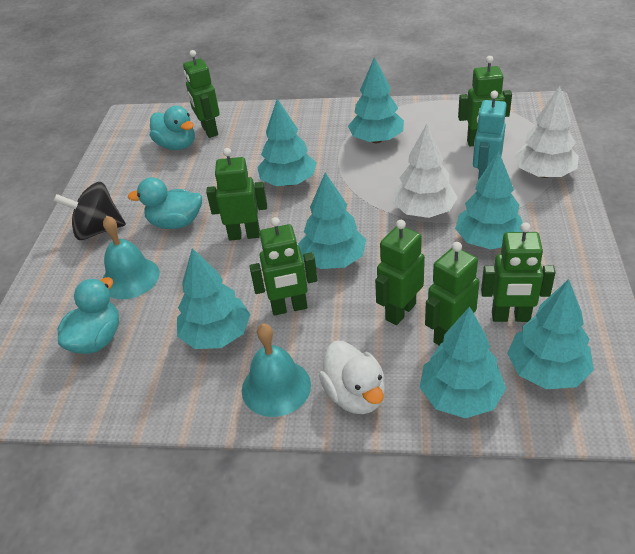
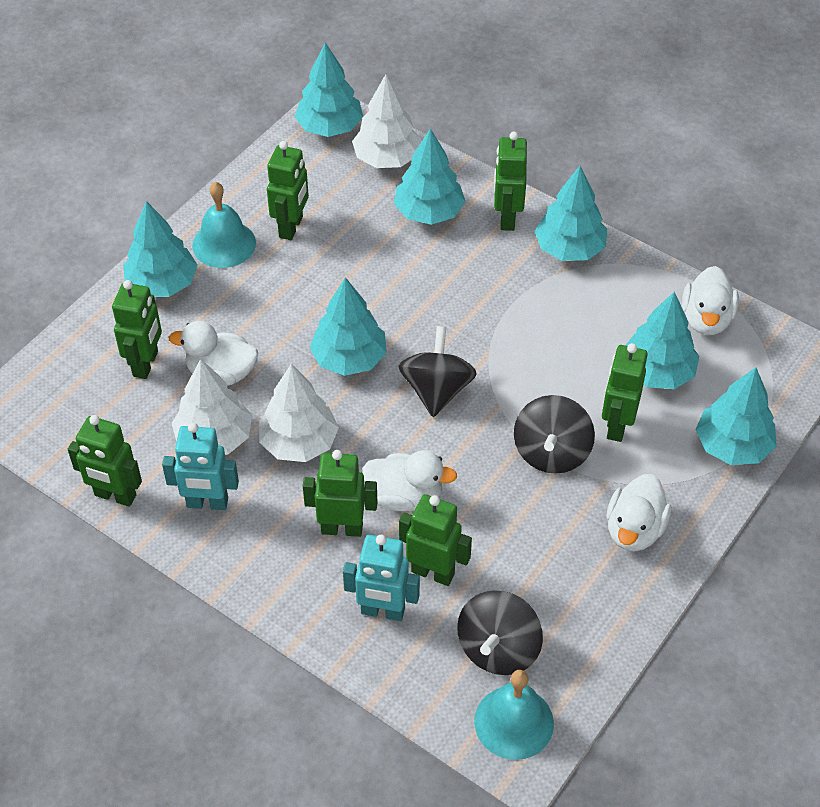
black spinning top: 1 -> 3
turquoise duck: 3 -> 0
turquoise robot: 1 -> 2
white duck: 1 -> 4
white tree: 2 -> 3

